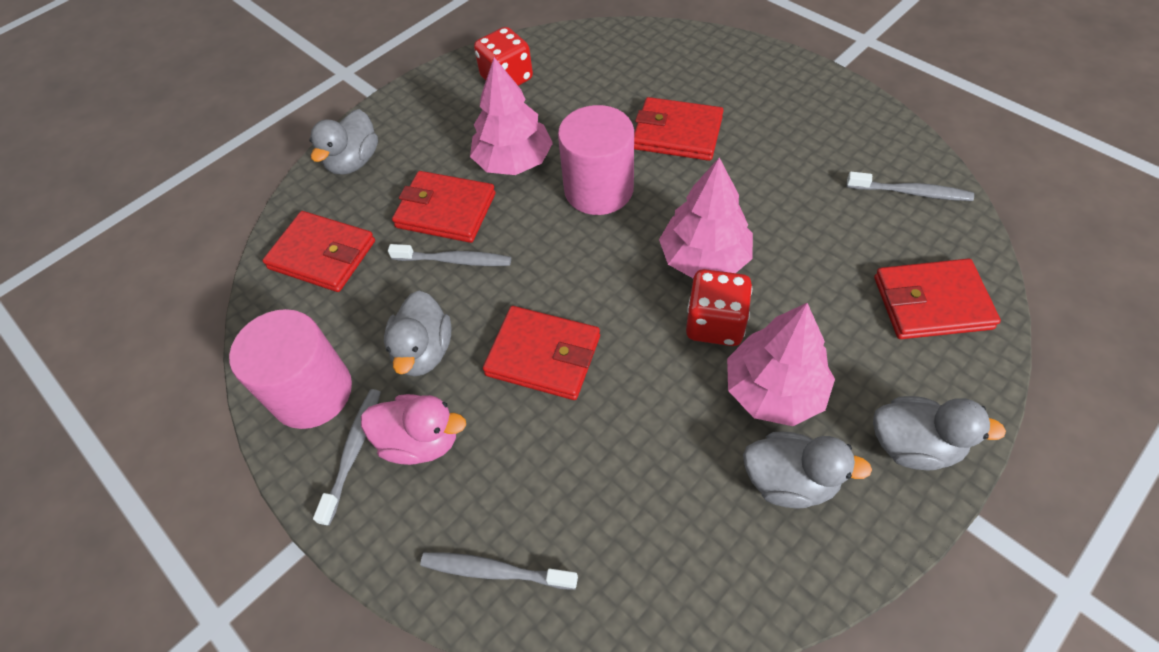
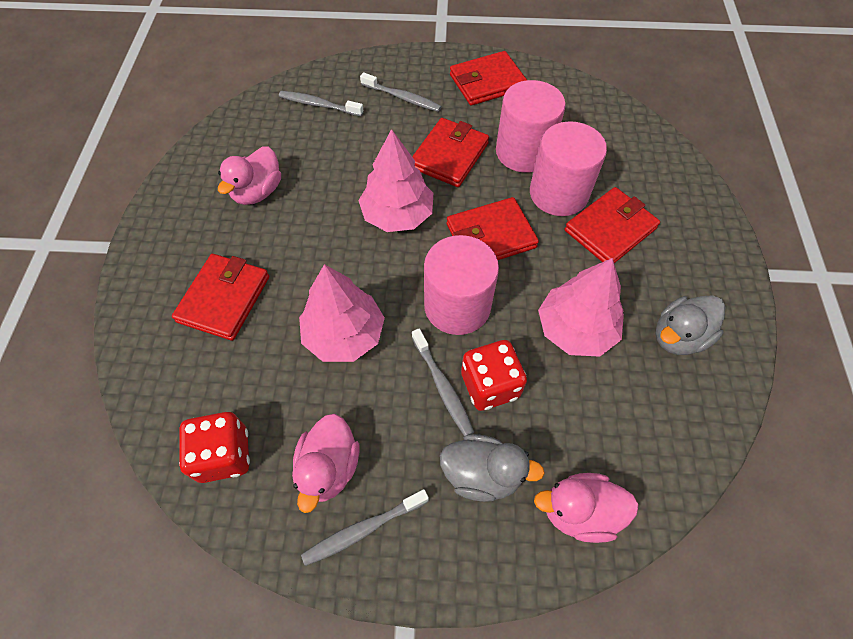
grey duck: 4 -> 2
pink cylinder: 2 -> 3
pink duck: 1 -> 3

